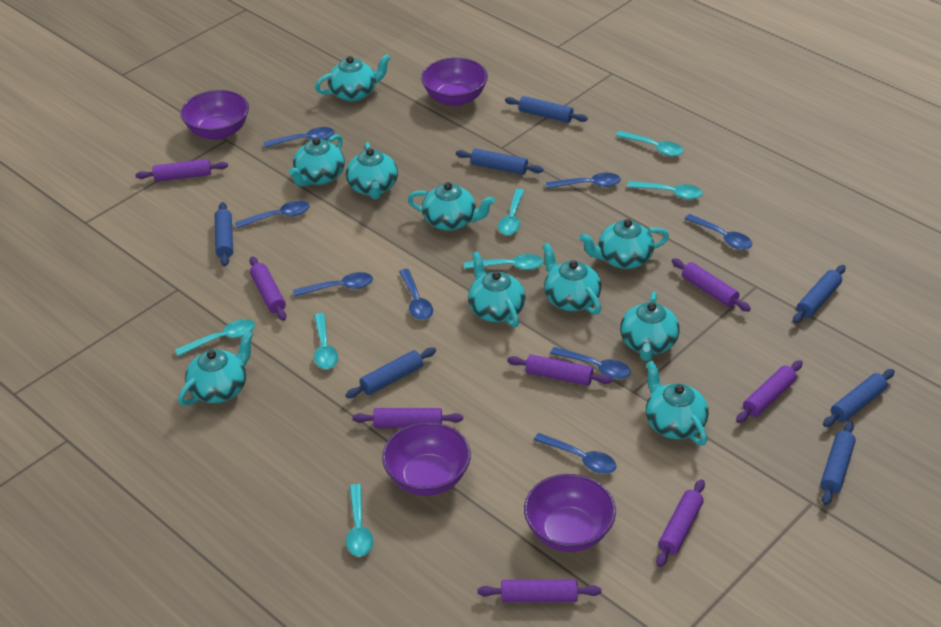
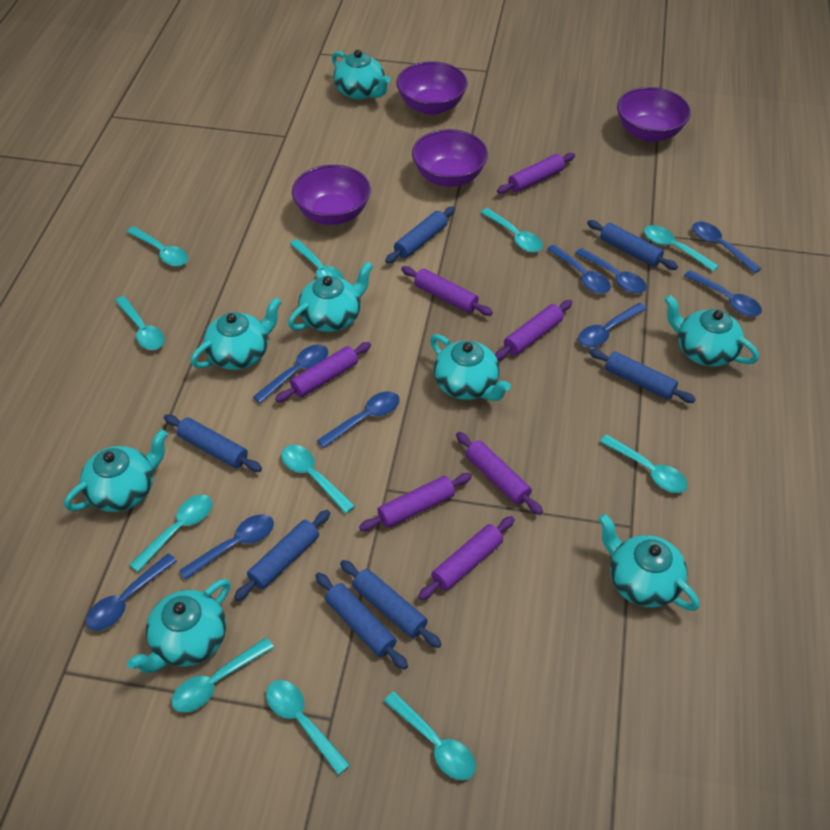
blue spoon: 8 -> 9
purple rolling pin: 8 -> 7
turquoise spoon: 7 -> 11
turquoise teapot: 10 -> 8

